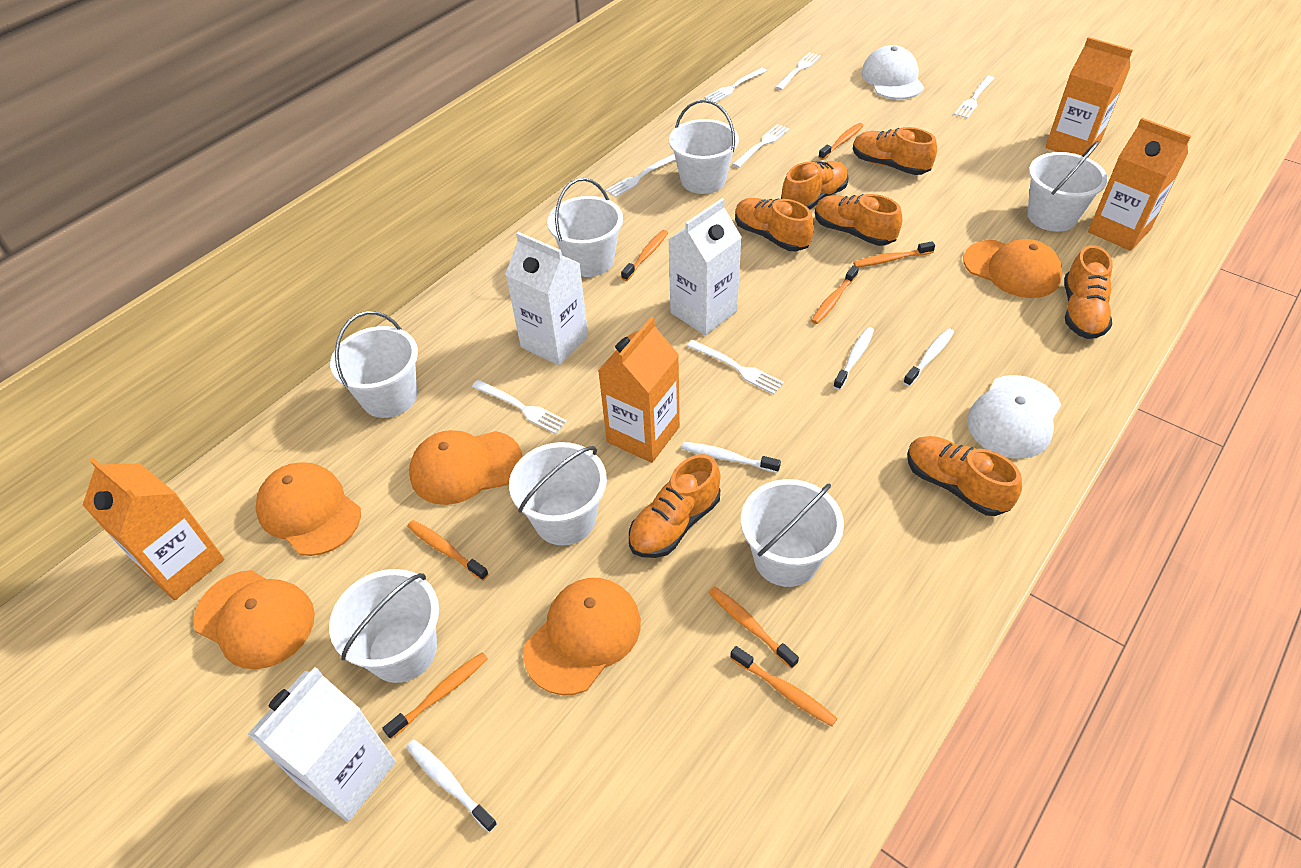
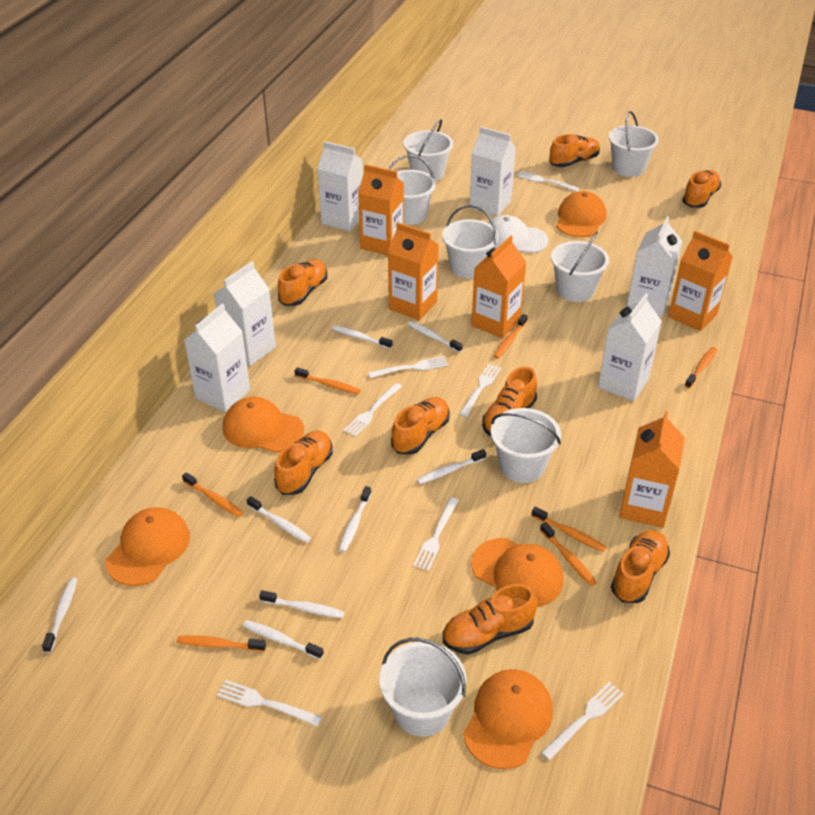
orange carton: 4 -> 5
orange shoe: 7 -> 8
orange toothbrush: 8 -> 7
white cap: 2 -> 1
white carton: 3 -> 6
white toothbrush: 4 -> 8

